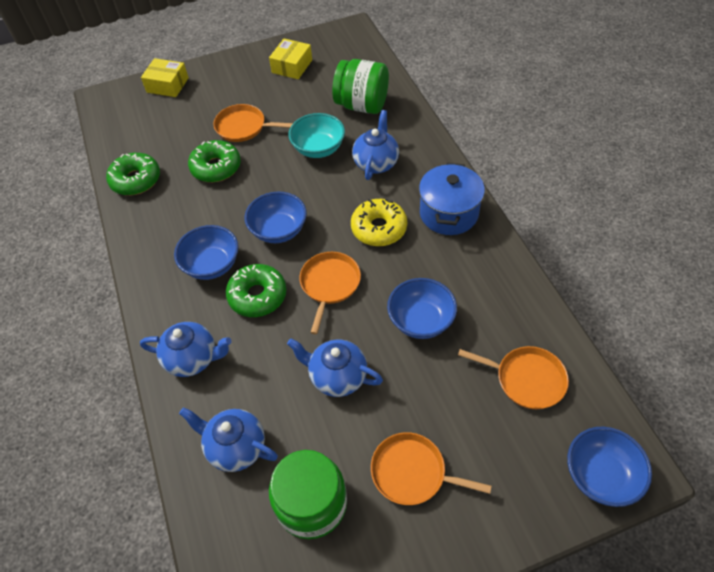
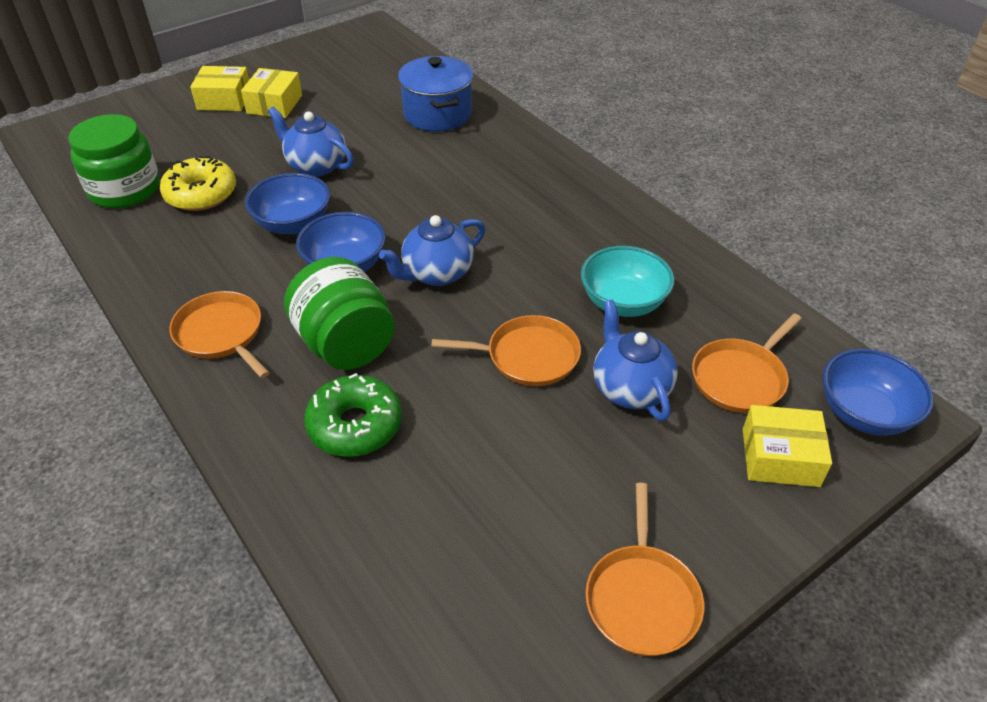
blue bowl: 4 -> 3
blue teapot: 4 -> 3
green donut: 3 -> 1
yellow box: 2 -> 3

